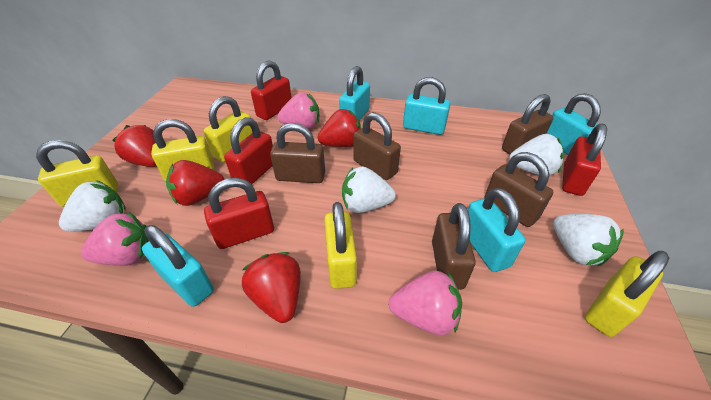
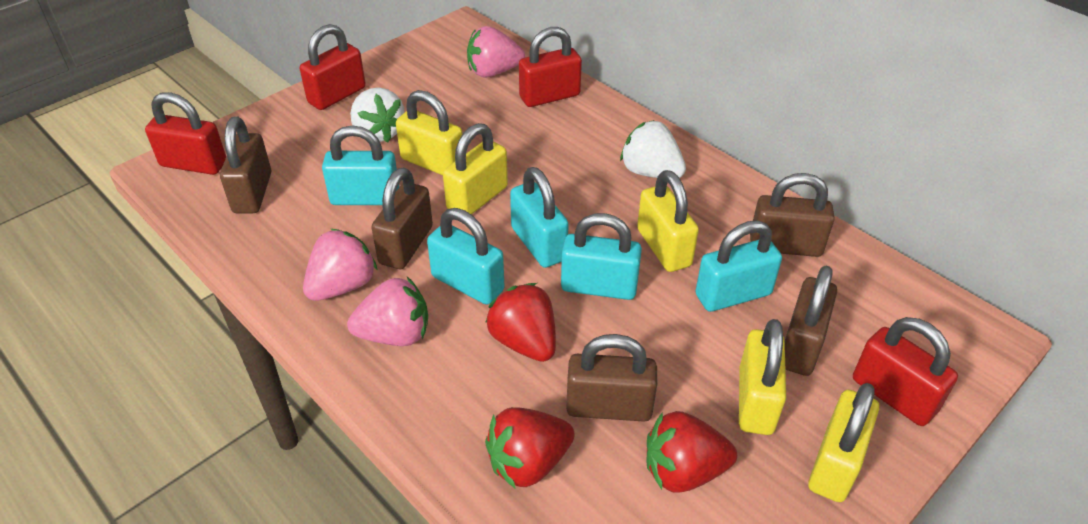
red strawberry: 4 -> 3
white strawberry: 4 -> 2

